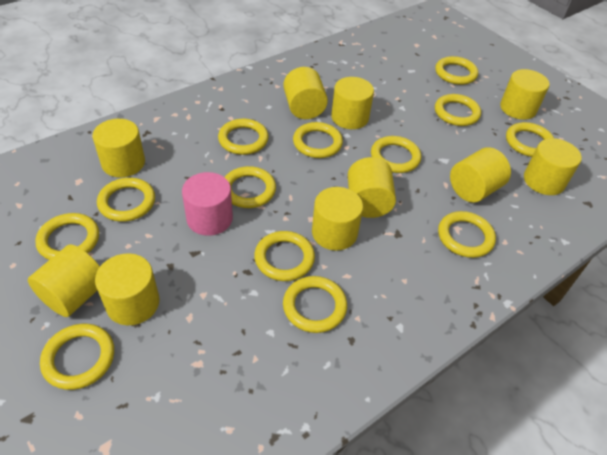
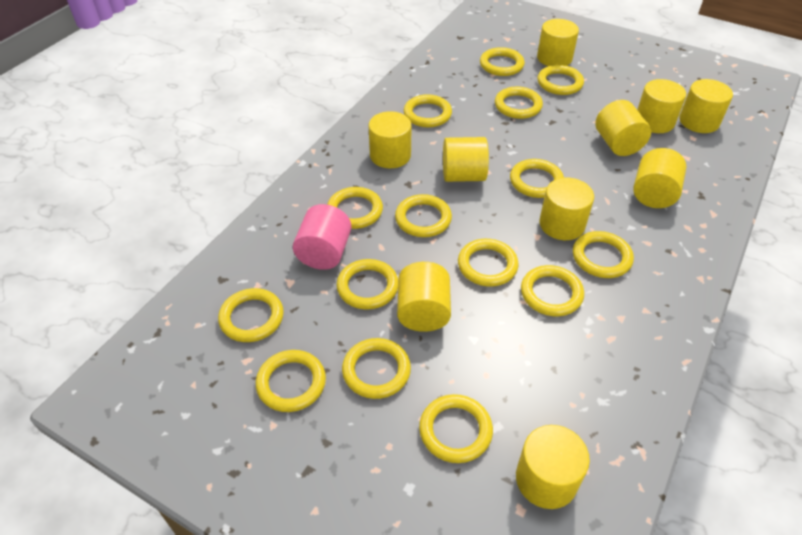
yellow ring: 13 -> 15

